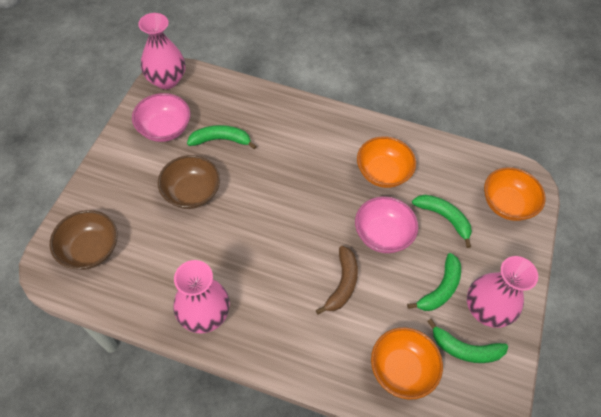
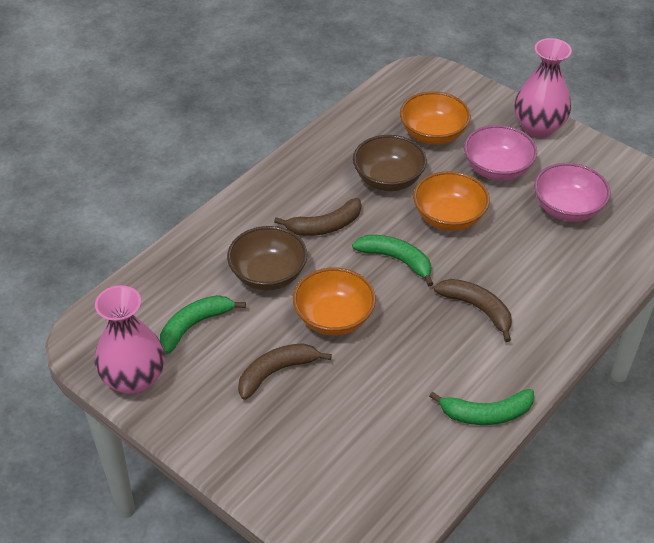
brown banana: 1 -> 3
green banana: 4 -> 3
pink vase: 3 -> 2

